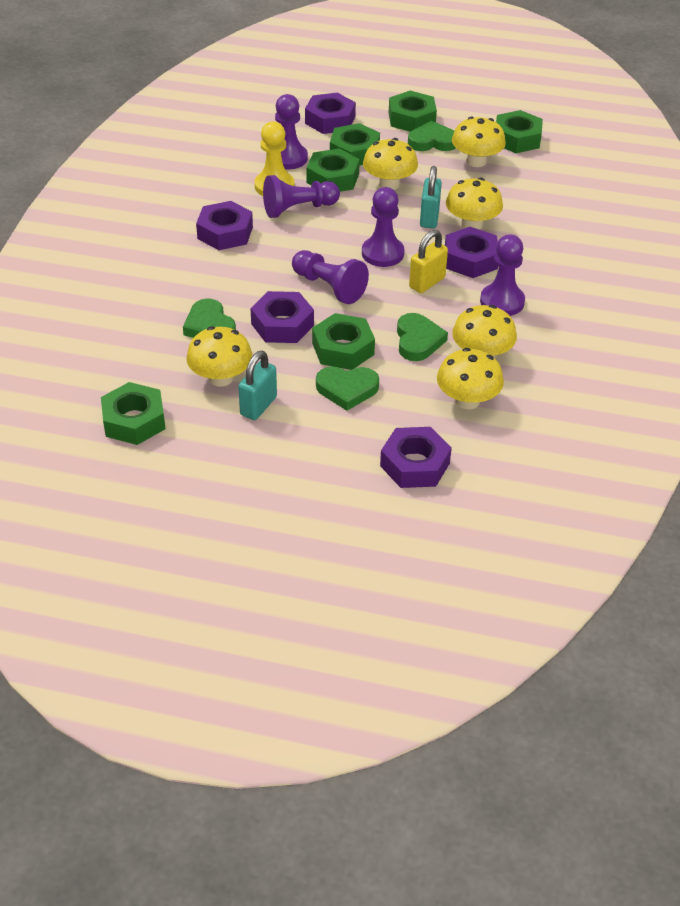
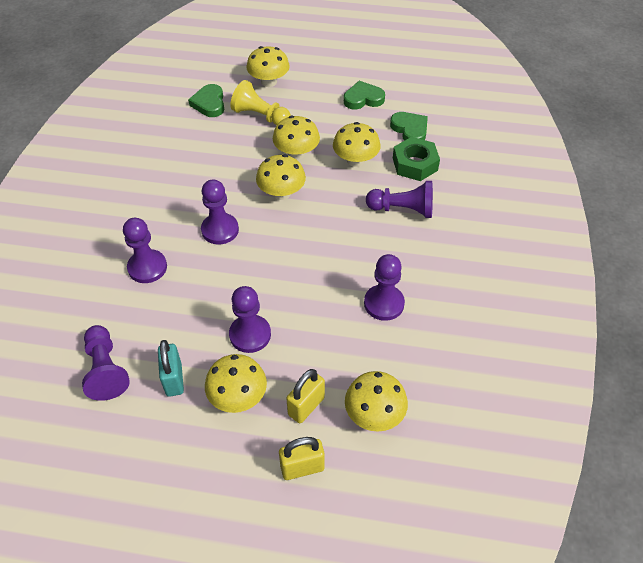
green heart: 4 -> 3
green nut: 6 -> 1
purple nut: 5 -> 0
purple pawn: 5 -> 6
turquoise padlock: 2 -> 1
yellow padlock: 1 -> 2

